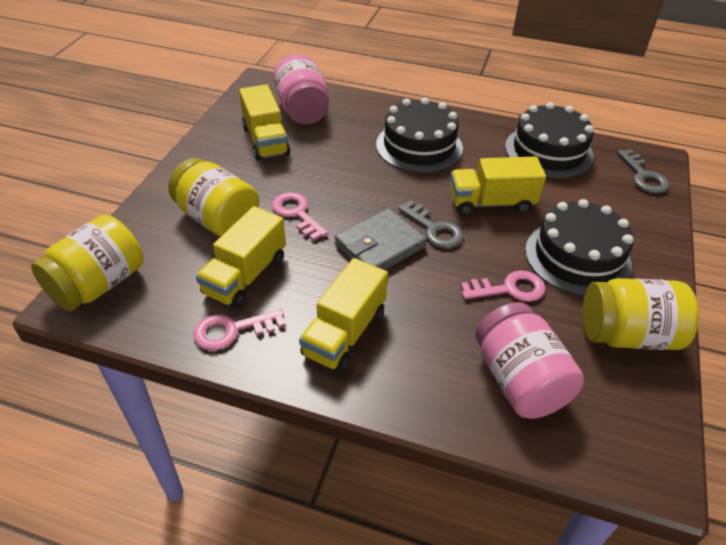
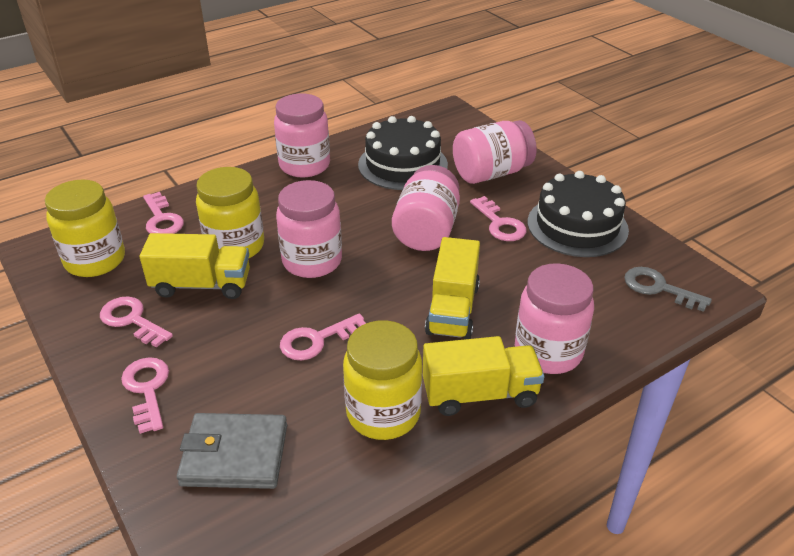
black cake: 3 -> 2
grey key: 2 -> 1
pink jar: 2 -> 5
pink key: 3 -> 5
yellow truck: 4 -> 3

